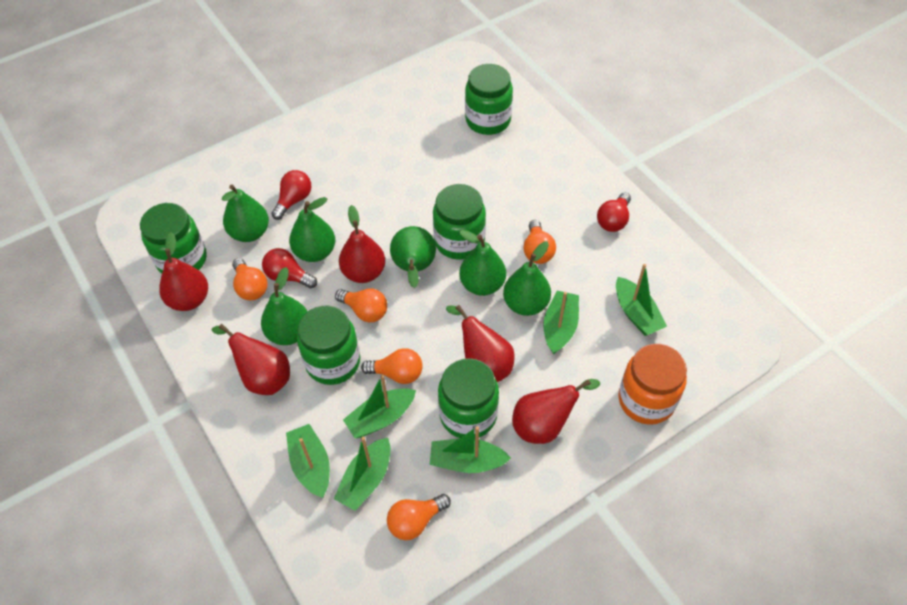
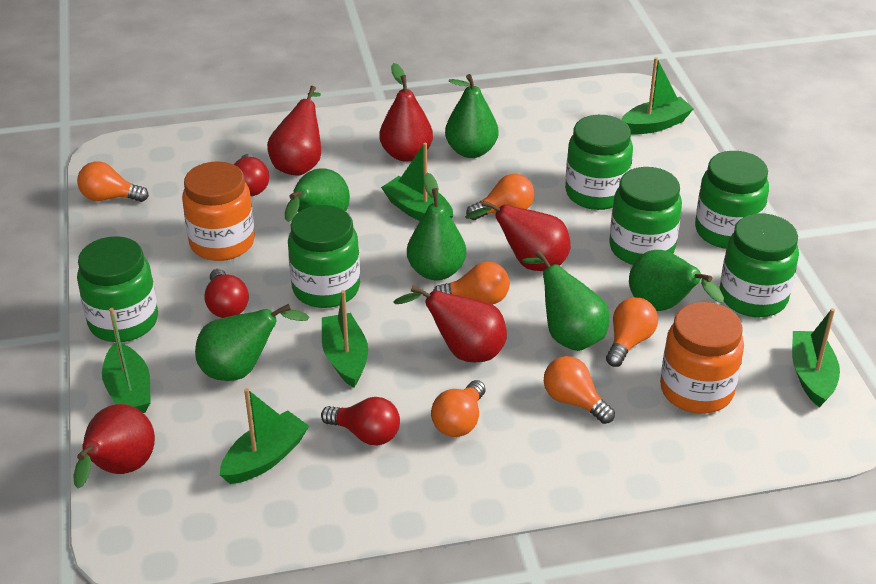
green jar: 5 -> 6
orange jar: 1 -> 2
orange light bulb: 5 -> 6

